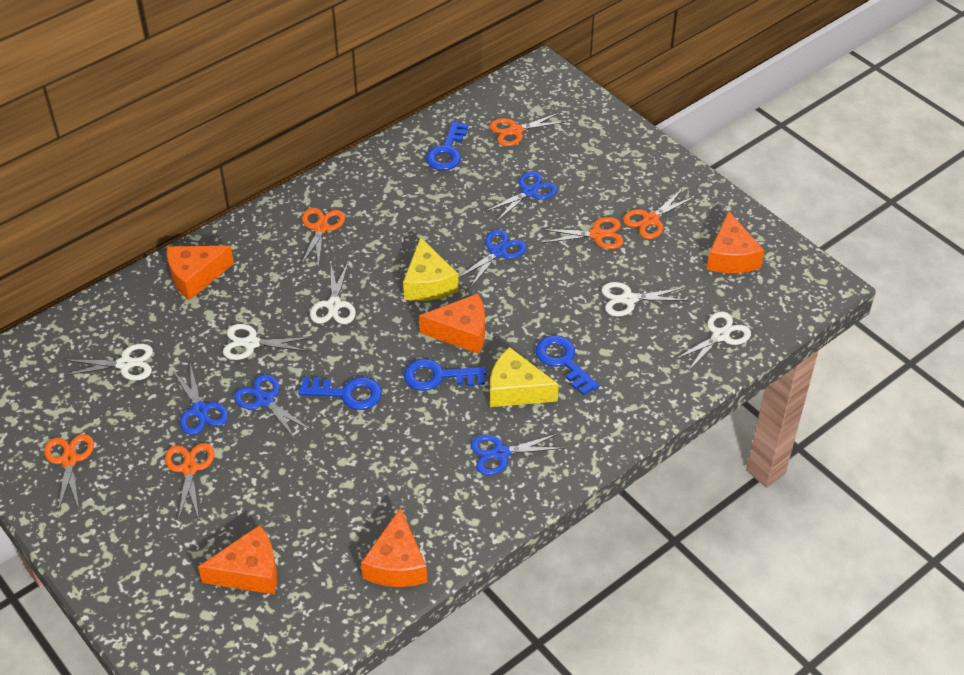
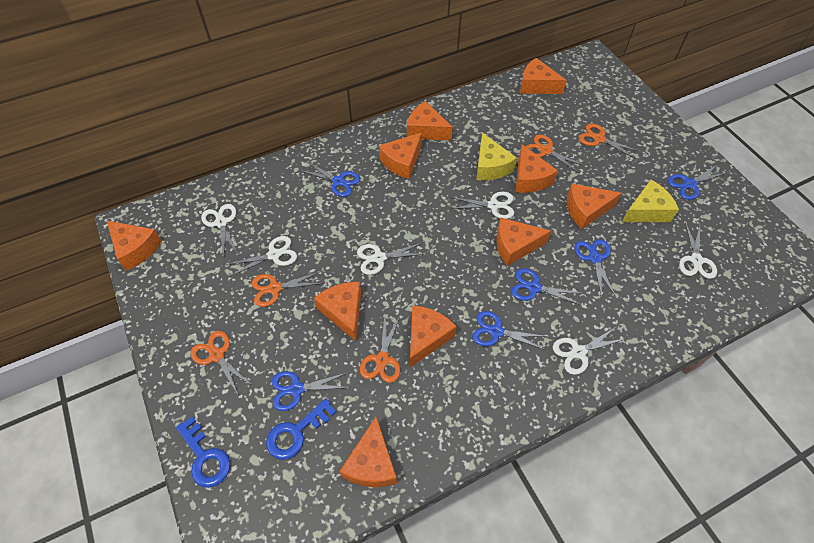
blue key: 4 -> 2
blue scissors: 5 -> 6
orange cheese: 5 -> 10
orange scissors: 6 -> 5
white scissors: 5 -> 6

